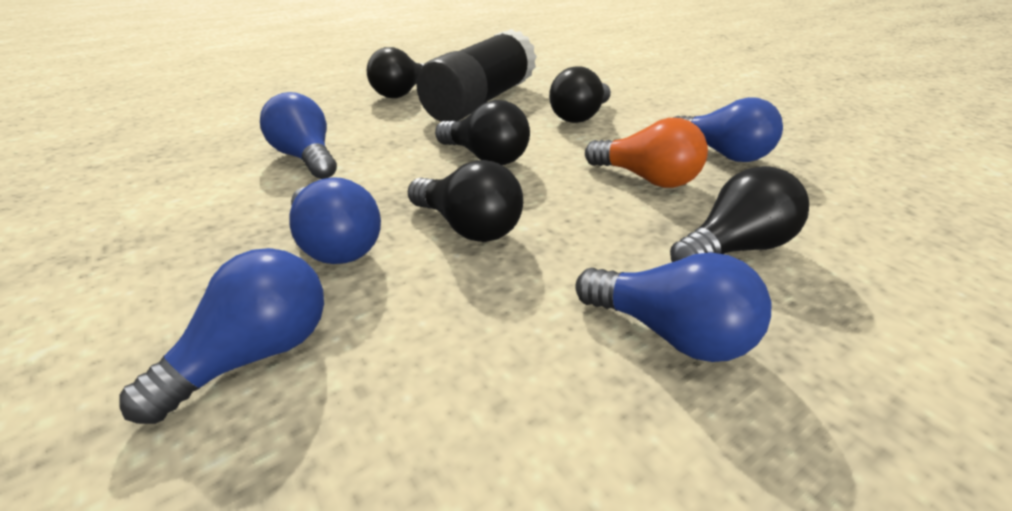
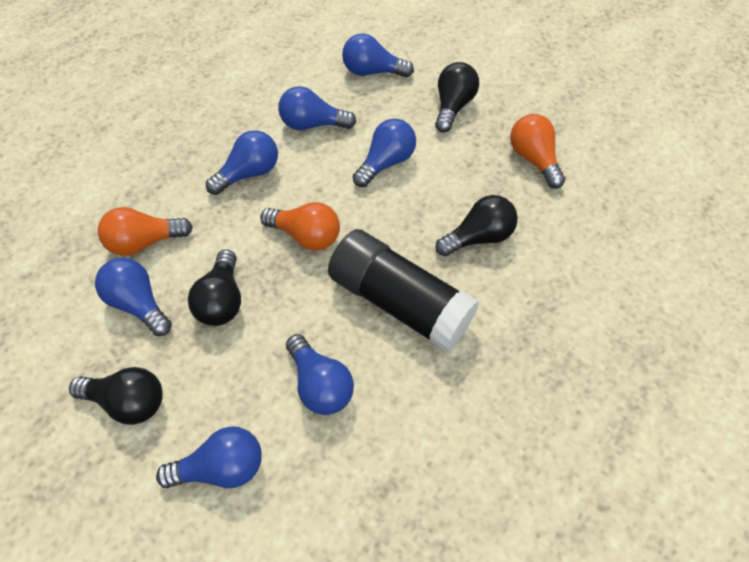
black light bulb: 5 -> 4
blue light bulb: 5 -> 7
orange light bulb: 1 -> 3

